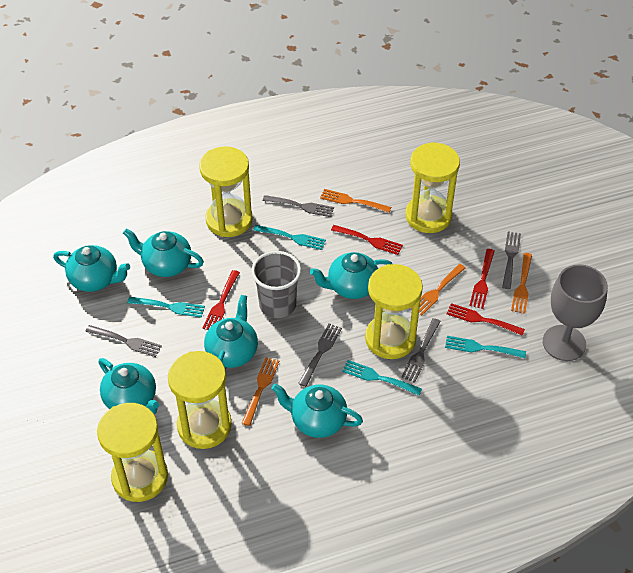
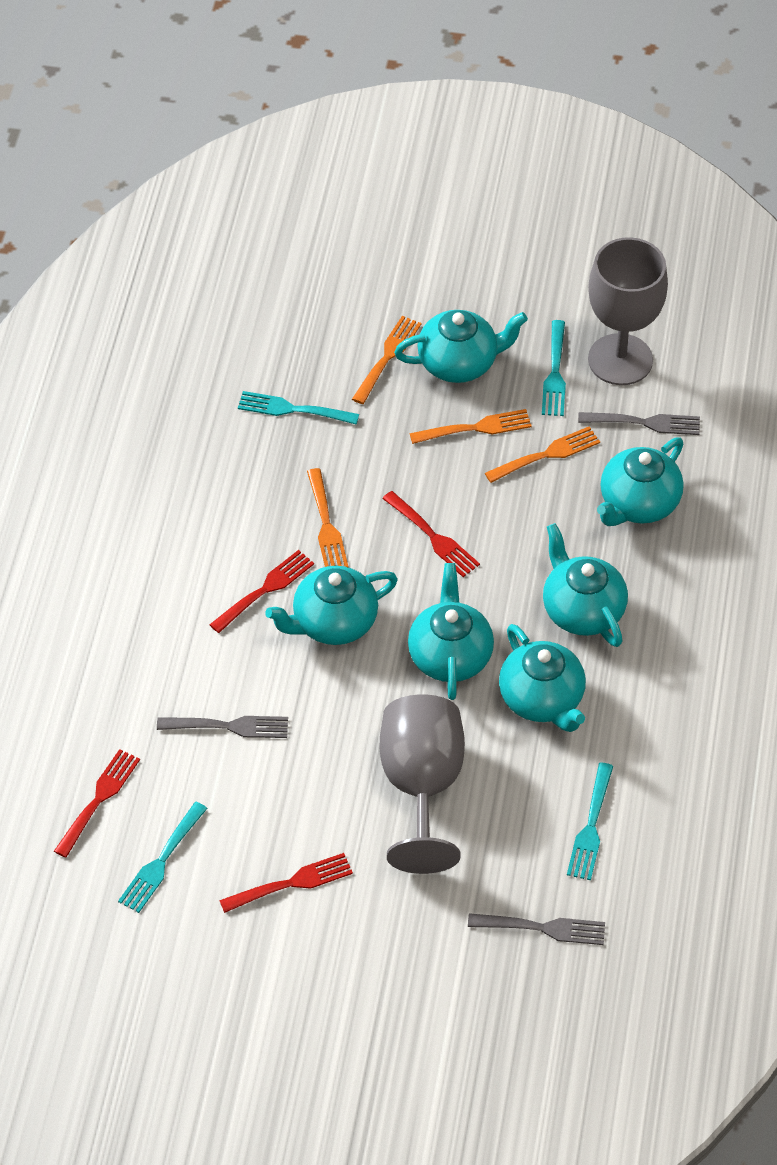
grey cup: 1 -> 0
grey fork: 5 -> 3
grey goblet: 1 -> 2
yellow hourglass: 5 -> 0

